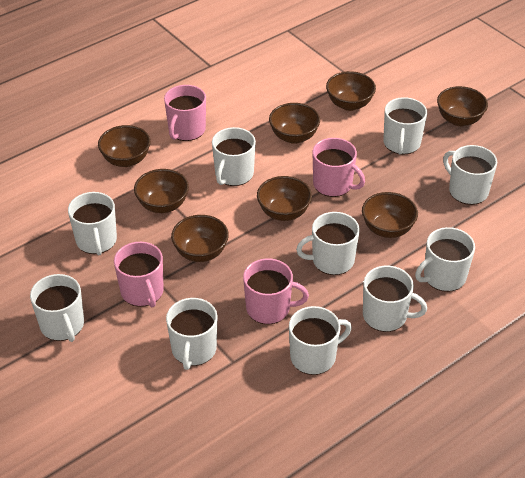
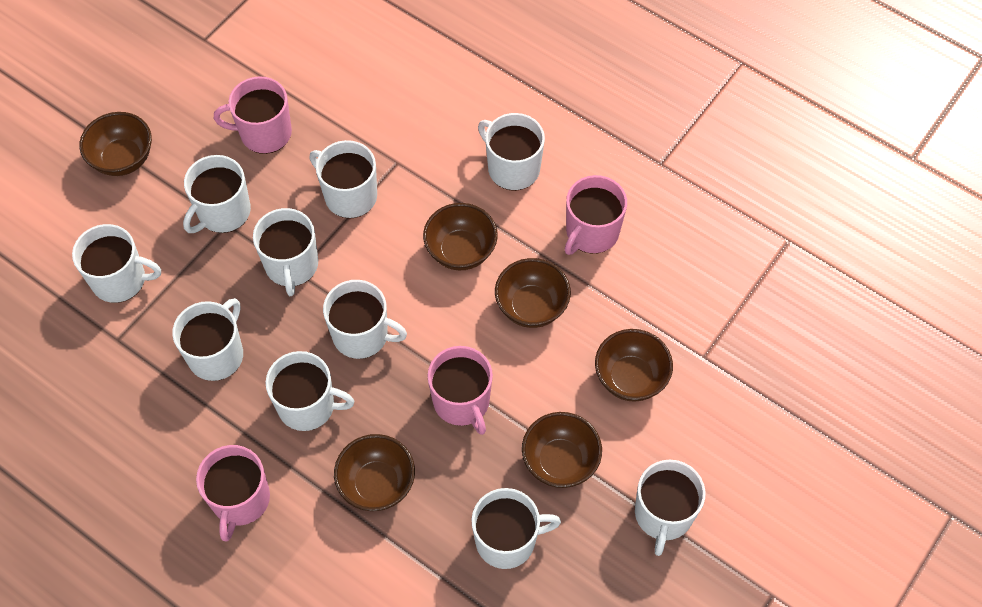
brown bowl: 8 -> 6

